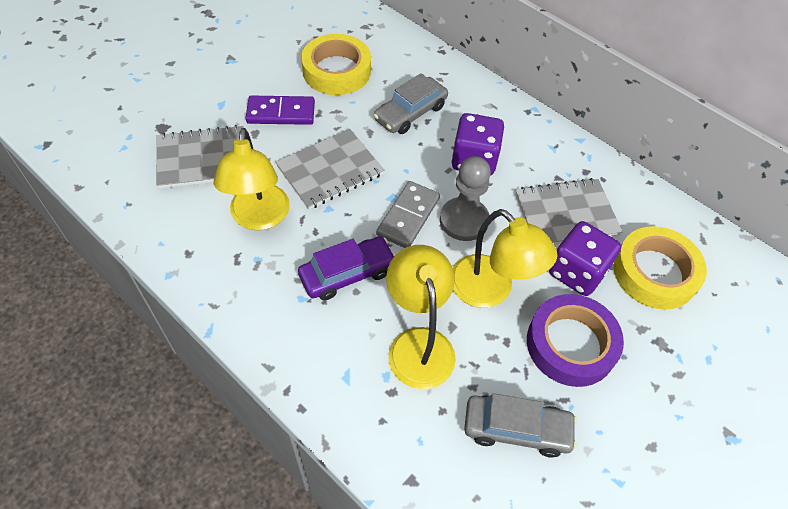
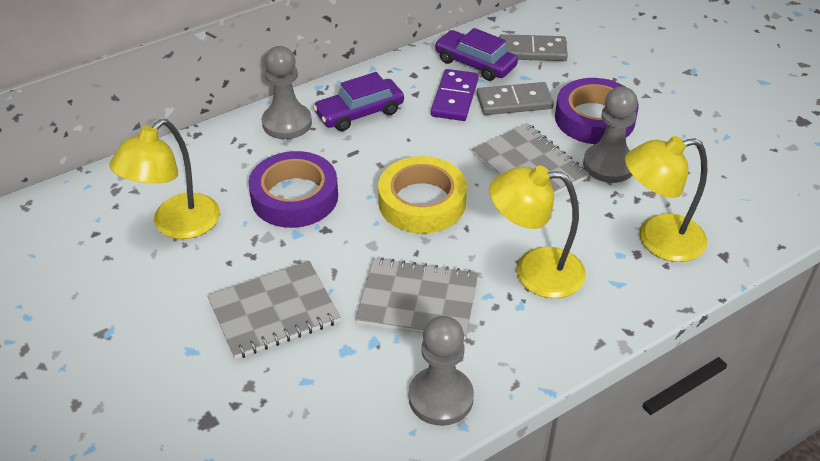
grey car: 2 -> 0
grey domino: 1 -> 2
grey pawn: 1 -> 3
purple car: 1 -> 2
purple dice: 2 -> 0
purple tape: 1 -> 2
yellow tape: 2 -> 1

